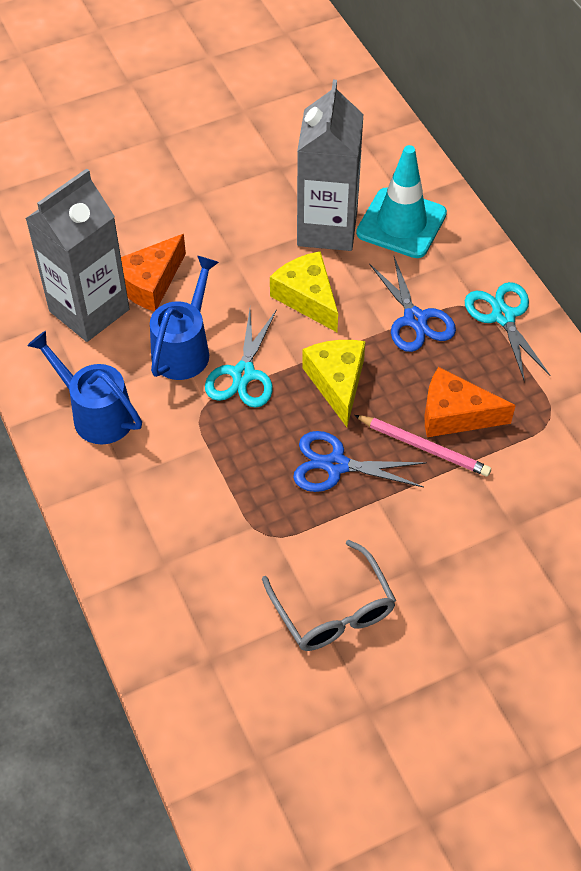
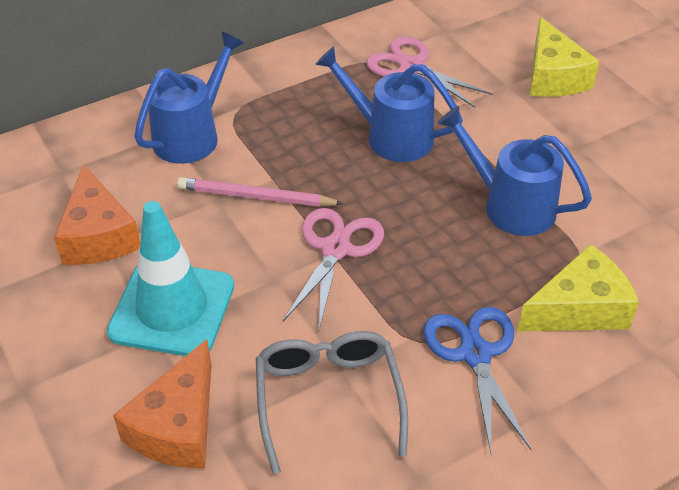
blue scissors: 2 -> 1
blue watering can: 2 -> 3
grey carton: 2 -> 0
pink scissors: 0 -> 2
turquoise scissors: 2 -> 0

